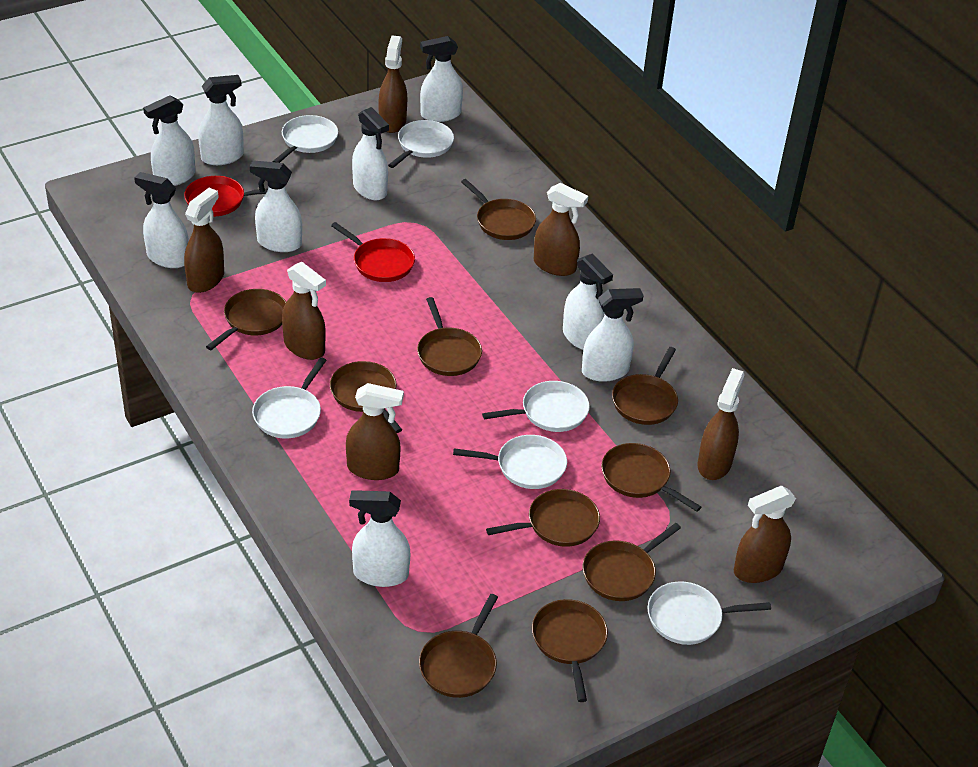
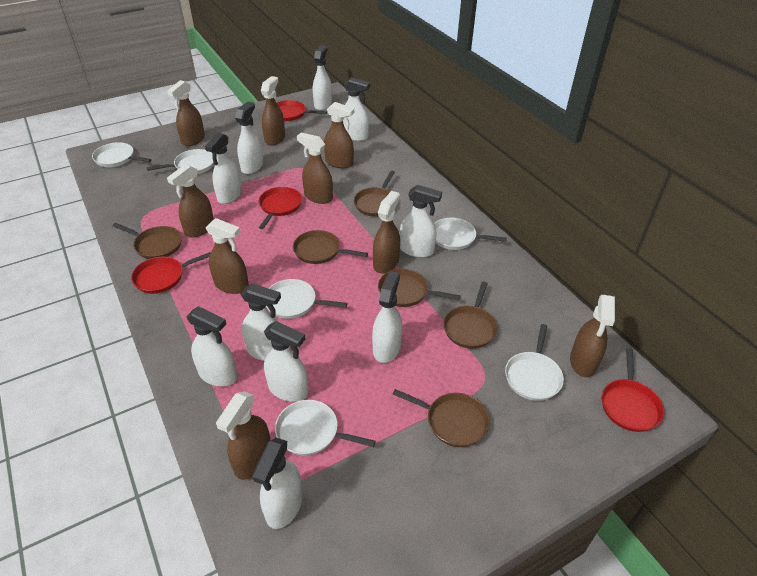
brown pan: 10 -> 6
brown spray bottle: 7 -> 9
red pan: 2 -> 4
white spray bottle: 9 -> 10

